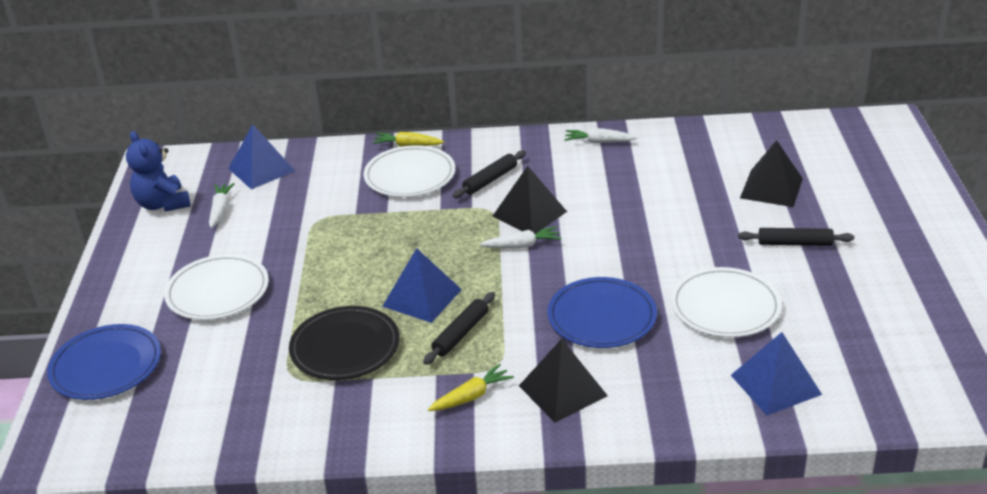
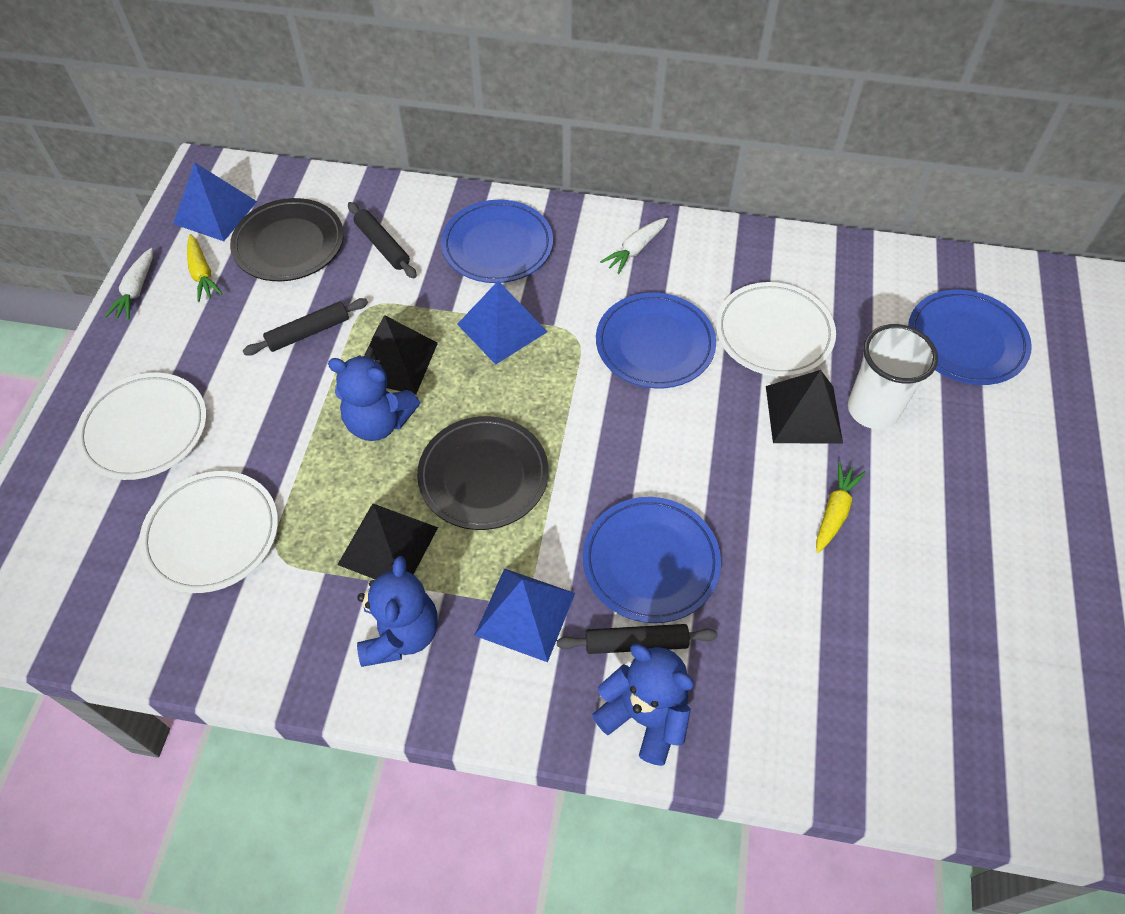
black plate: 1 -> 2
blue plate: 2 -> 4
blue teddy bear: 1 -> 3
white carrot: 3 -> 2
white cup: 0 -> 1

